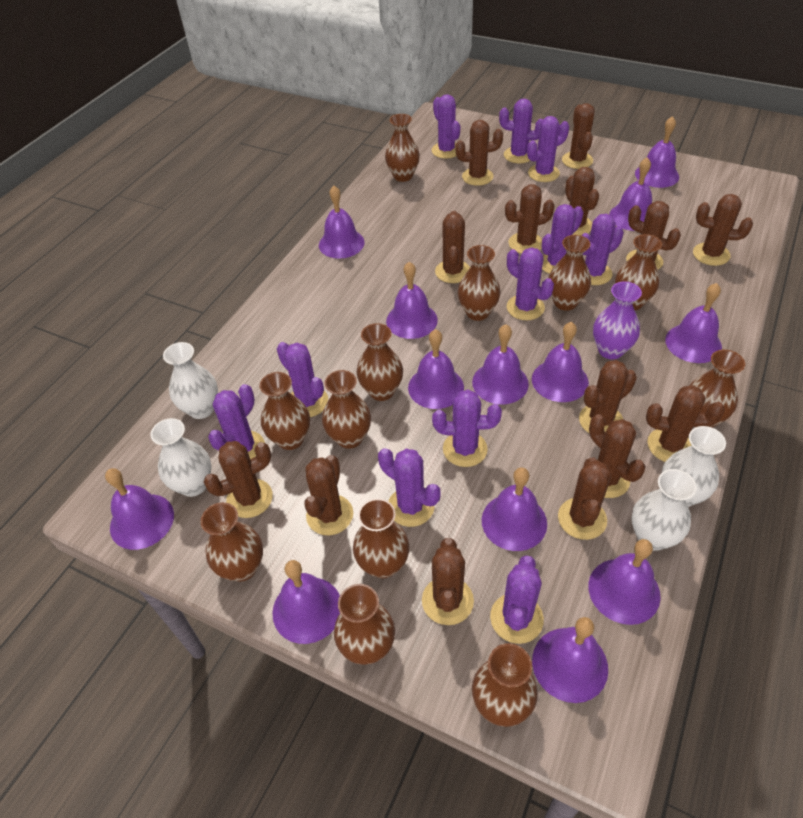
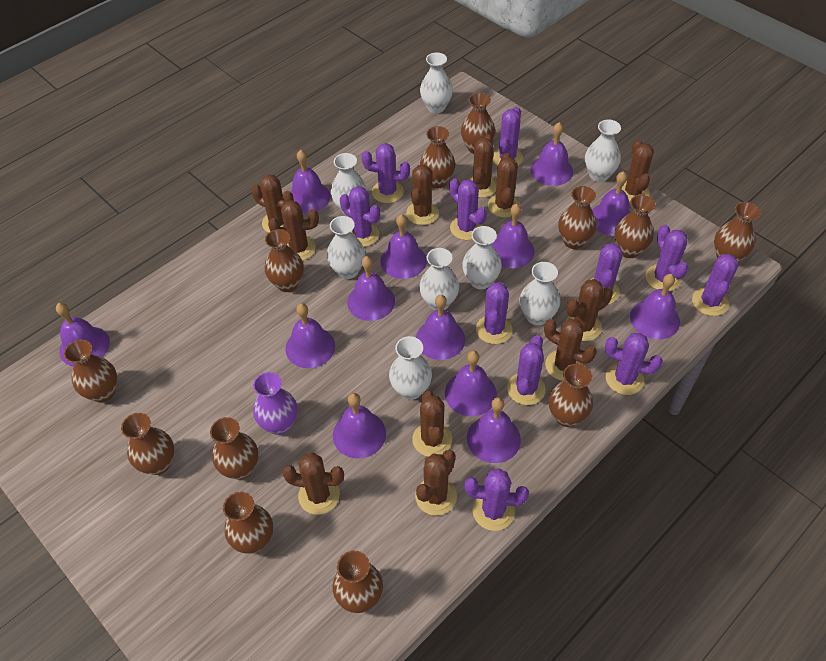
brown cactus: 14 -> 11
white vase: 4 -> 8

